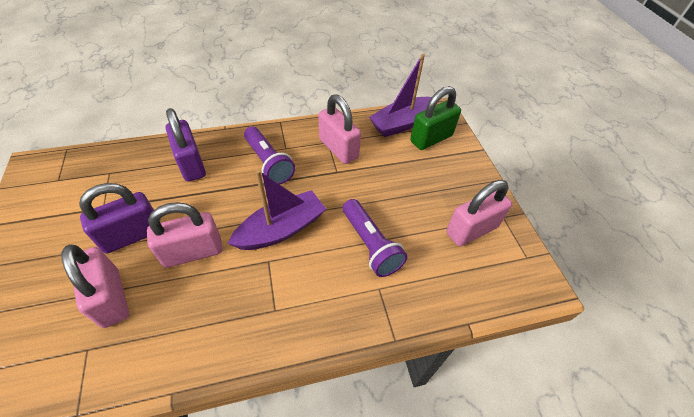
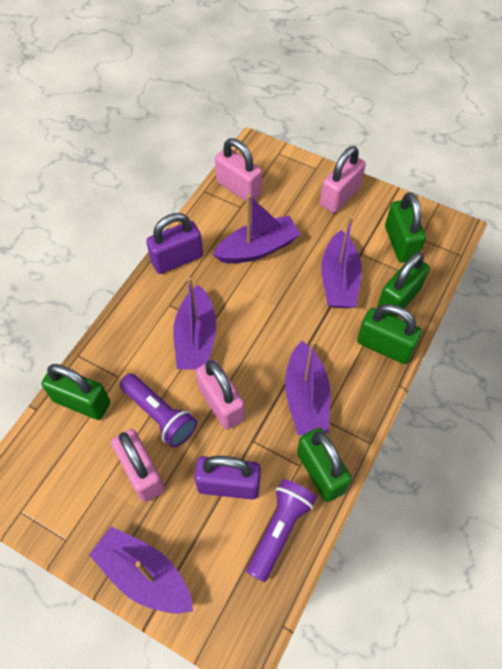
green padlock: 1 -> 5
purple boat: 2 -> 5

